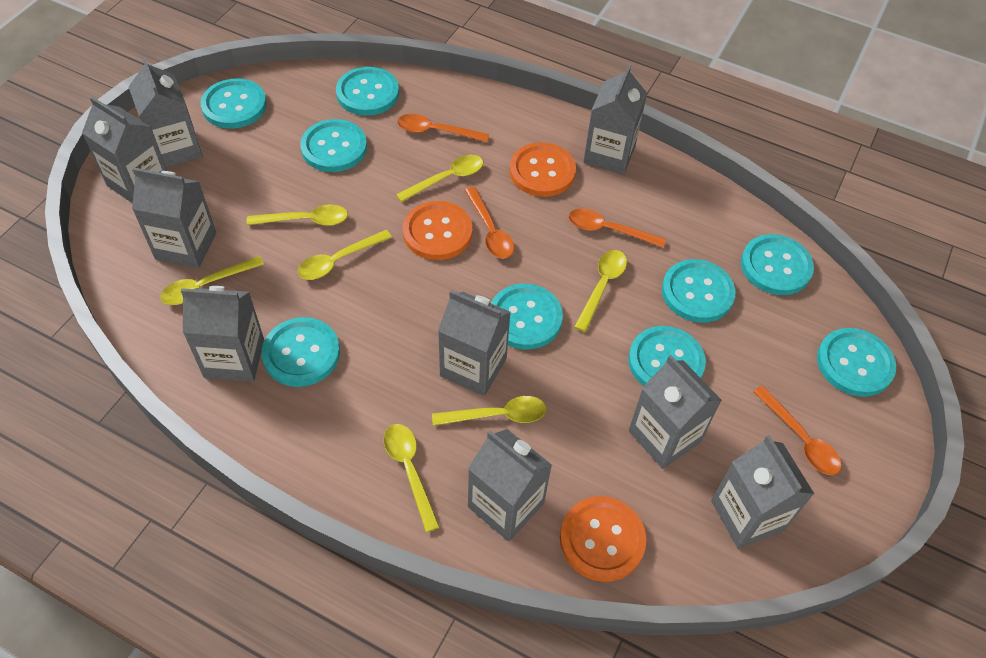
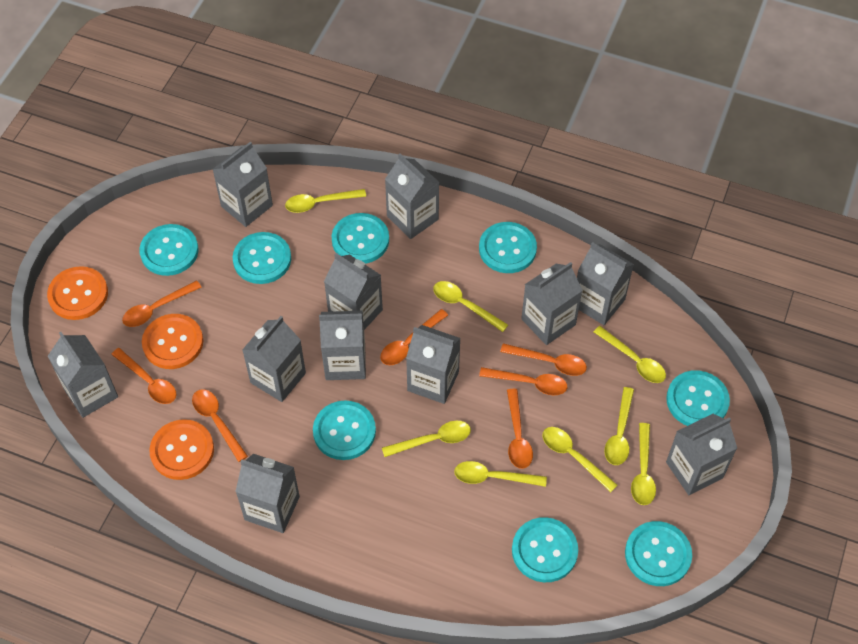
grey carton: 9 -> 11
orange spoon: 4 -> 7
turquoise button: 9 -> 8
yellow spoon: 7 -> 8

